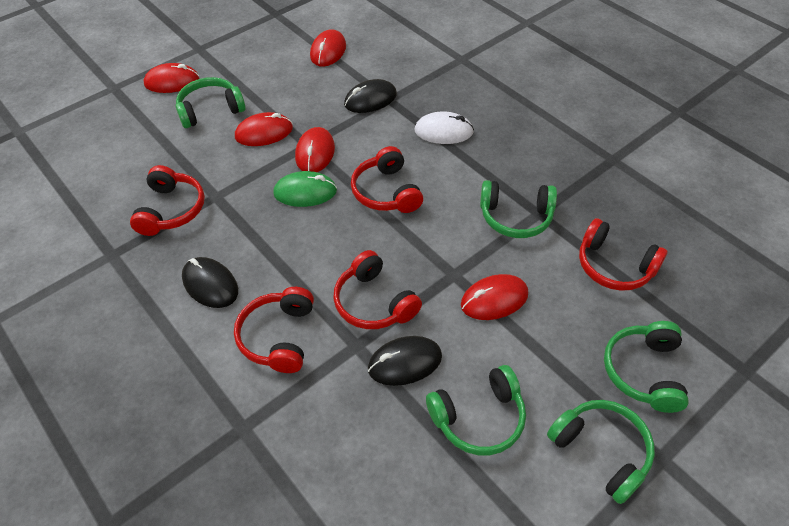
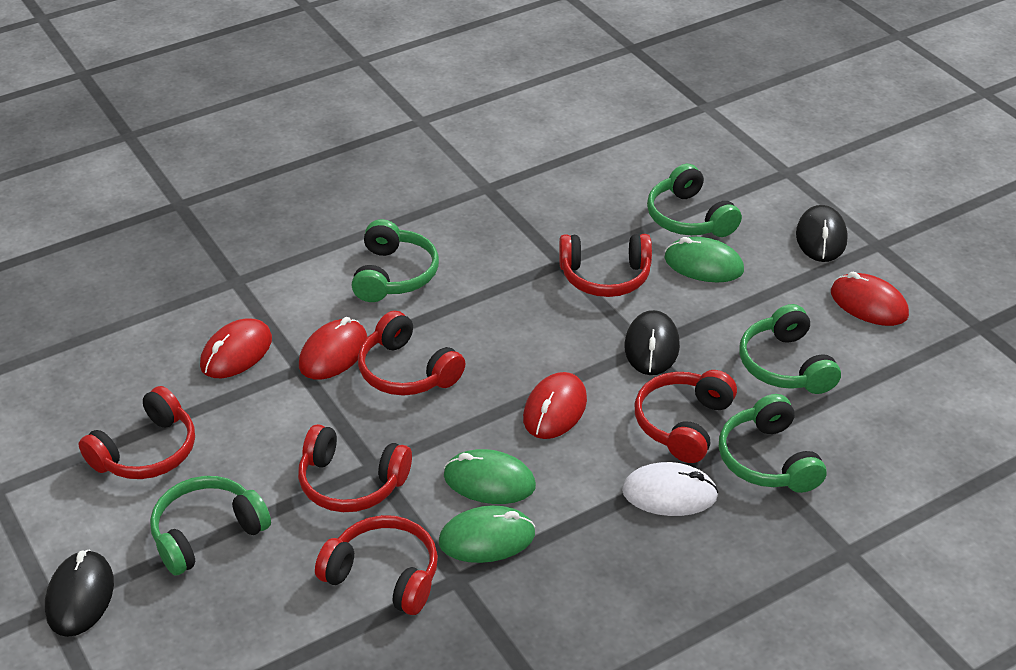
green mouse: 1 -> 3
red headphones: 5 -> 6
red mouse: 5 -> 4

